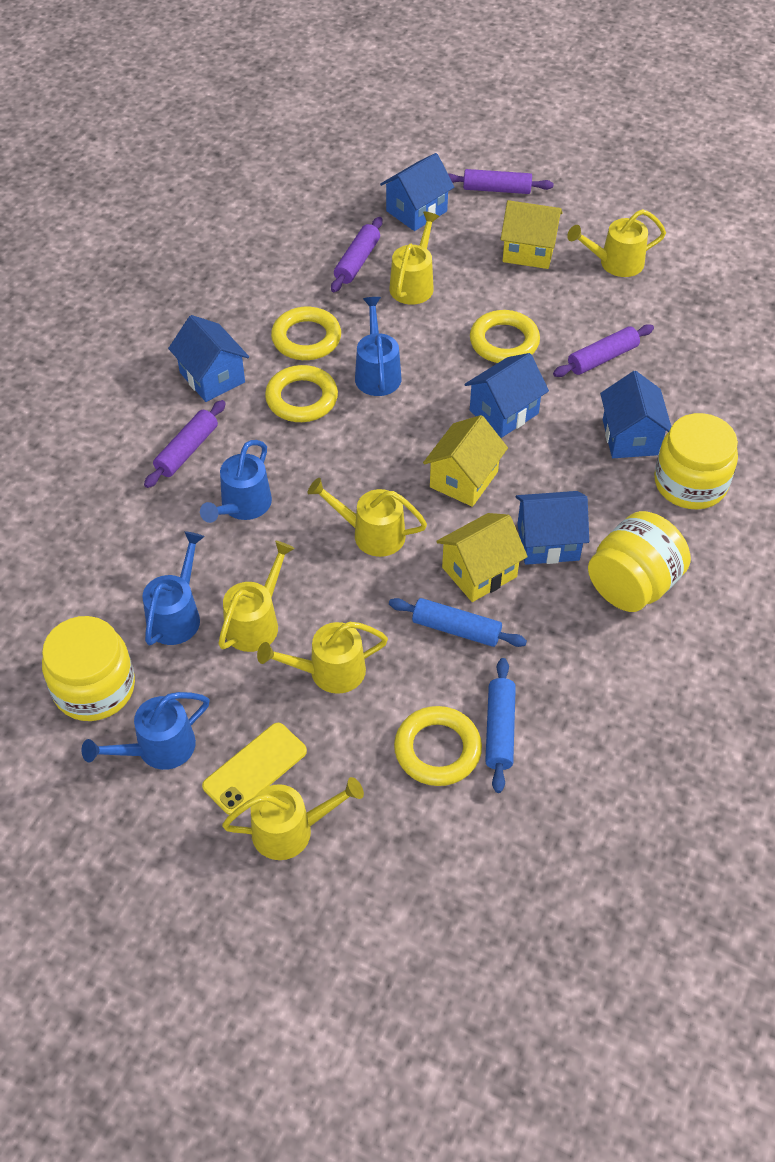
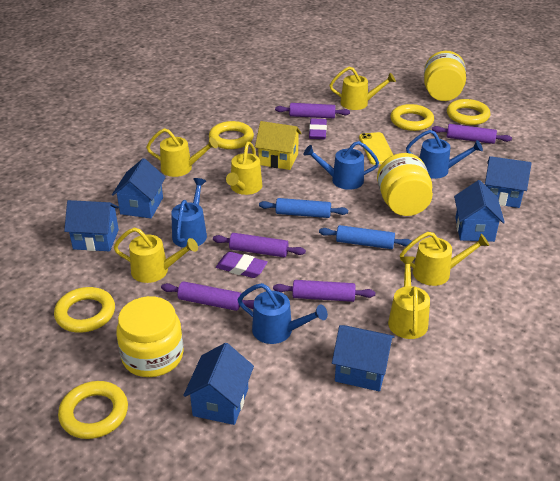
blue house: 5 -> 6
purple eraser: 0 -> 2
purple rolling pin: 4 -> 5
yellow house: 3 -> 1
yellow ring: 4 -> 5

